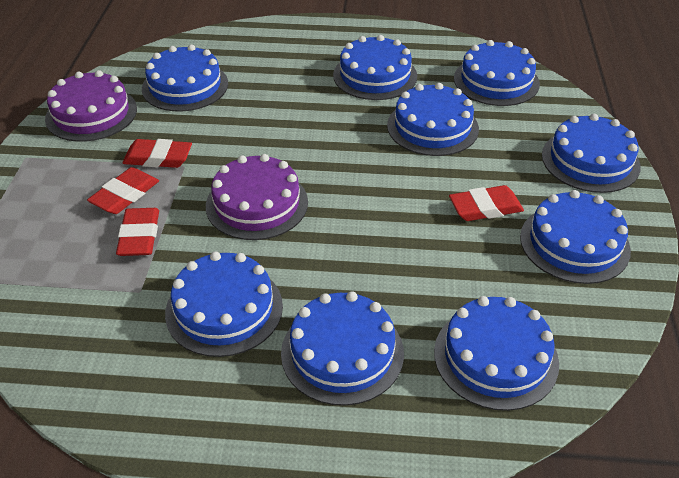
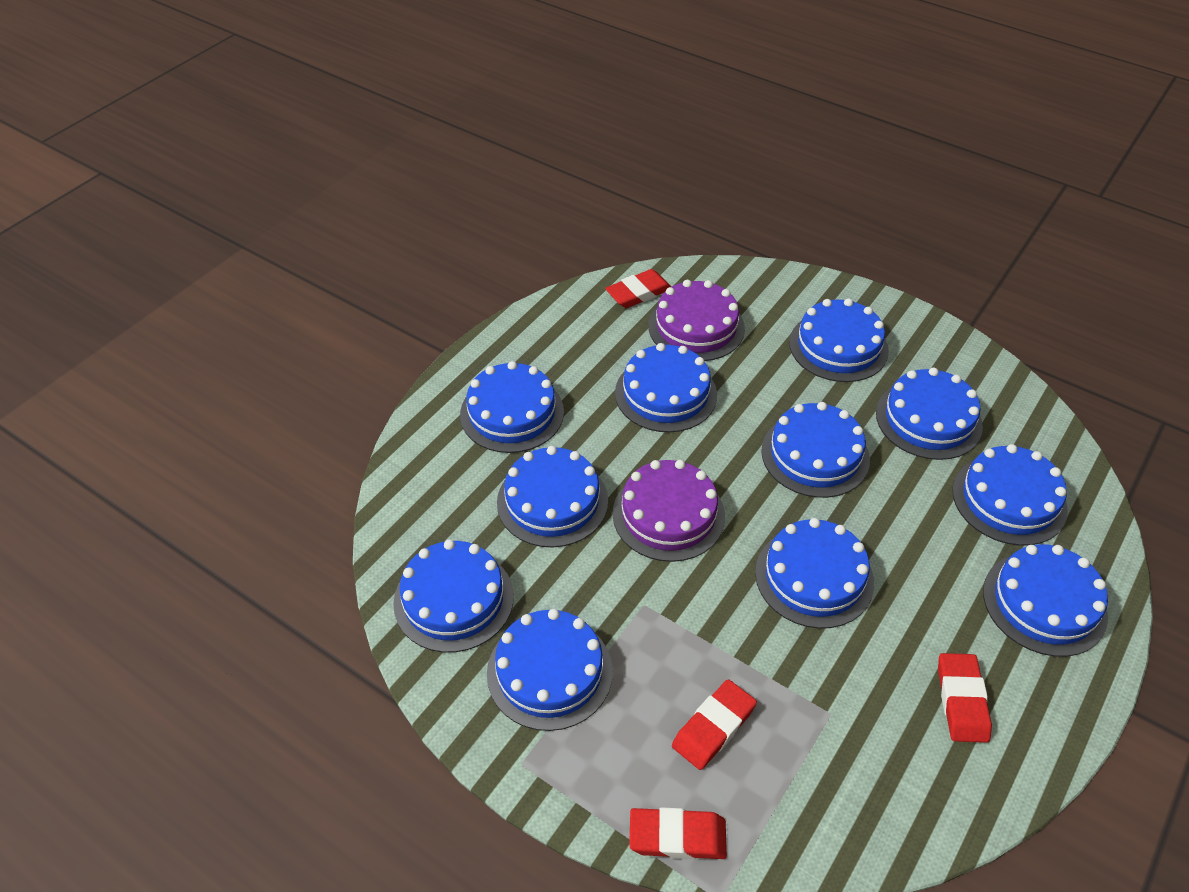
blue cake: 9 -> 11

